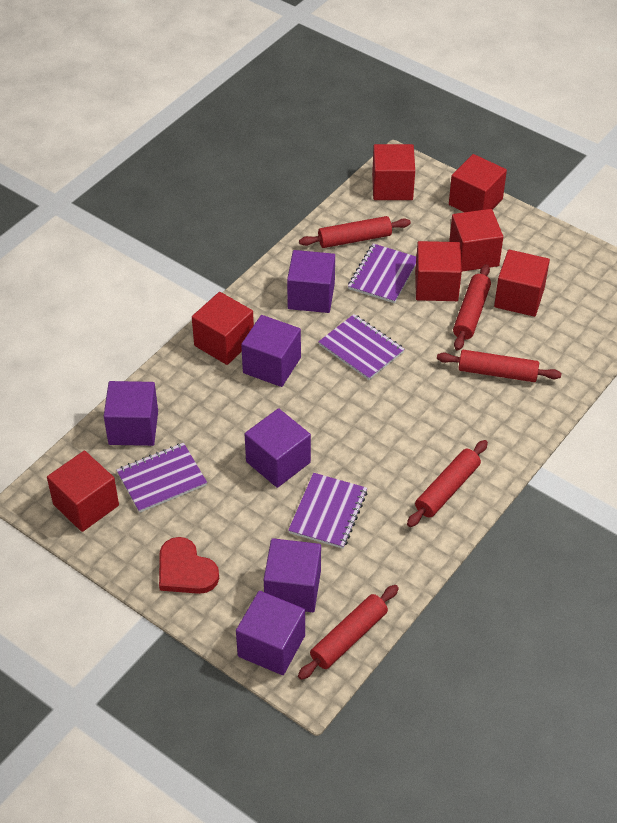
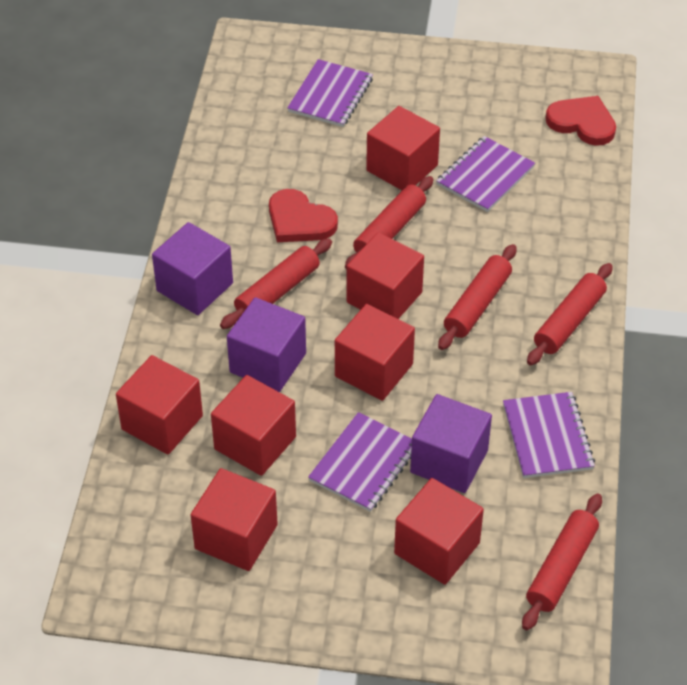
purple cube: 6 -> 3
red heart: 1 -> 2

